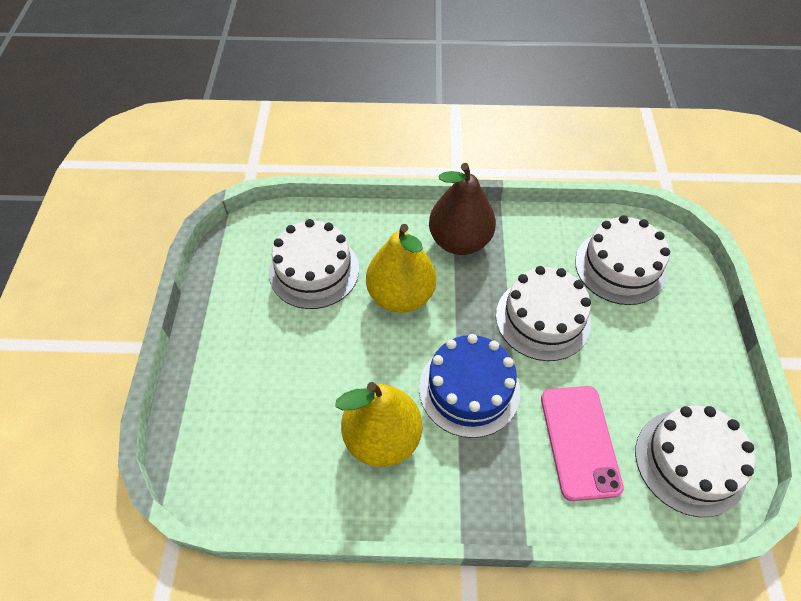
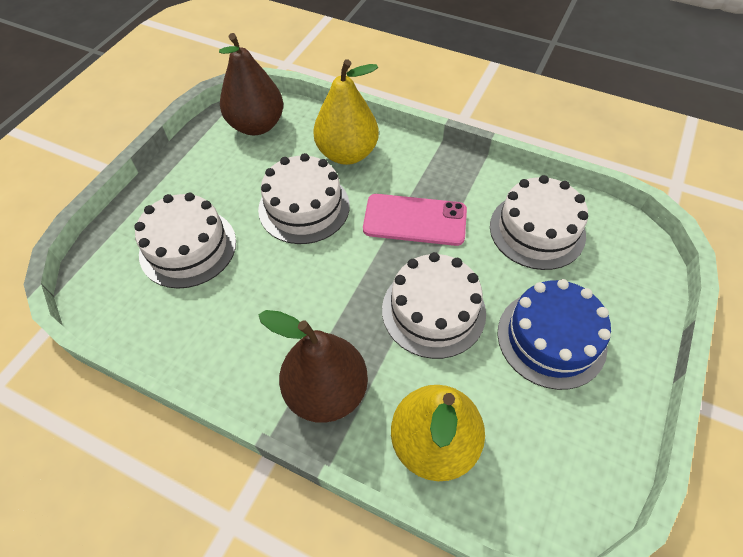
brown pear: 1 -> 2

